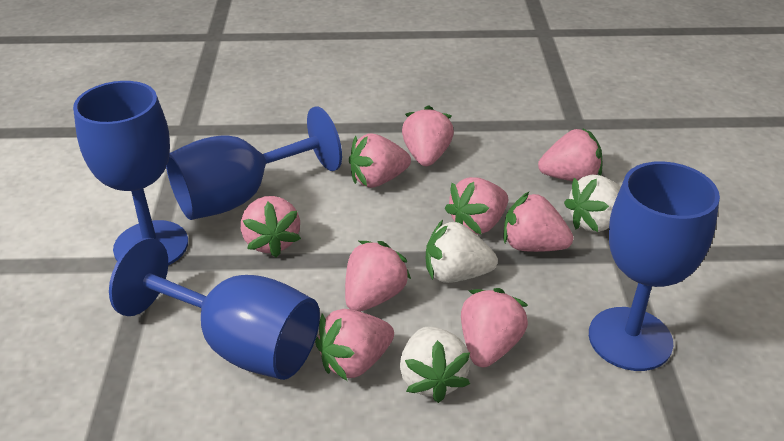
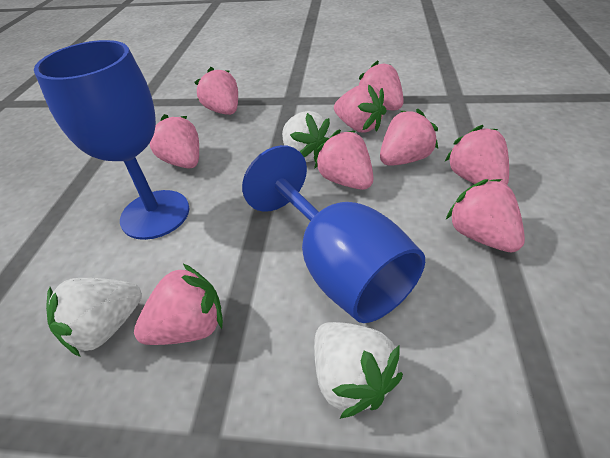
blue goblet: 4 -> 2

